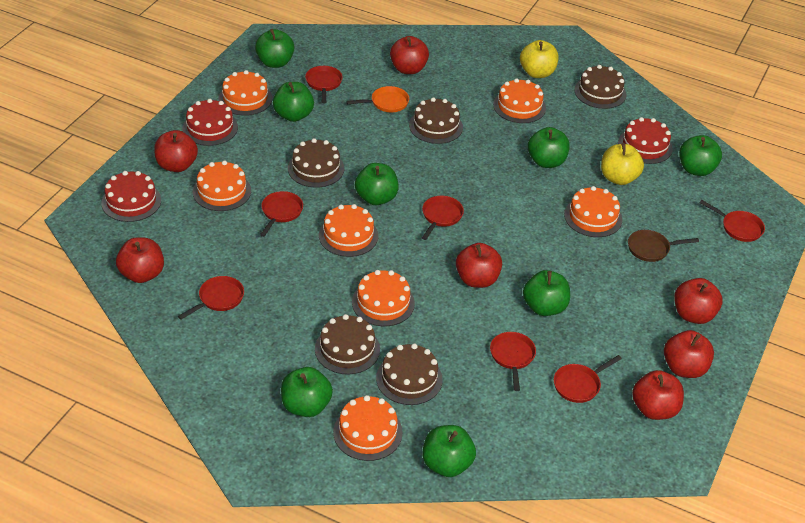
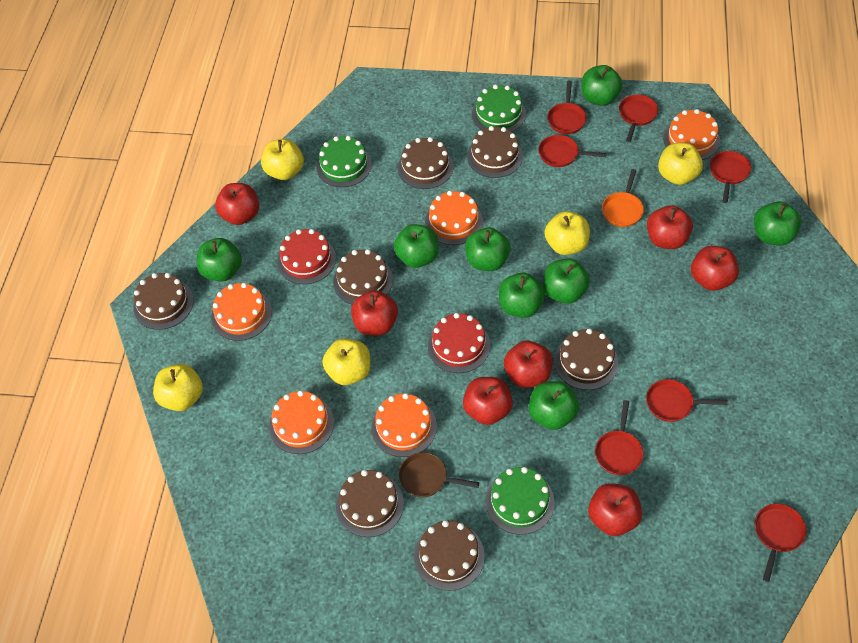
brown cake: 5 -> 7
green cake: 0 -> 3
orange cake: 7 -> 5
red cake: 3 -> 2
yellow apple: 2 -> 5

